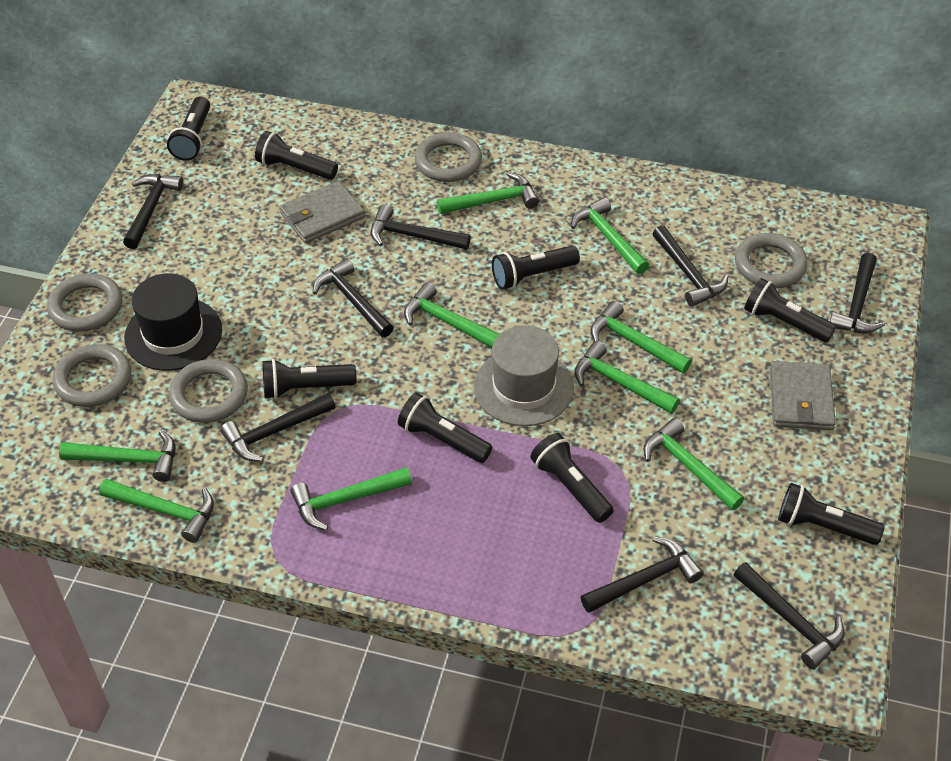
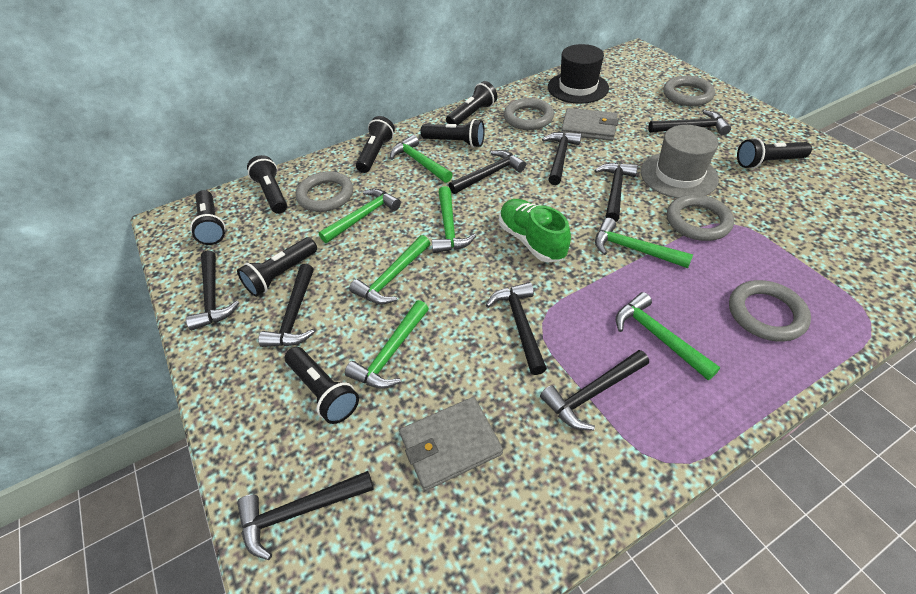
black hammer: 8 -> 9
green hammer: 9 -> 7
green shoe: 0 -> 1

